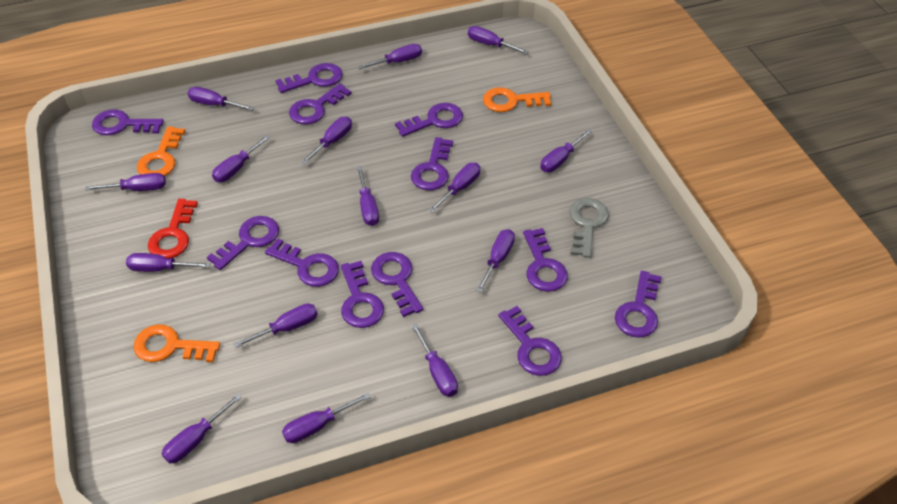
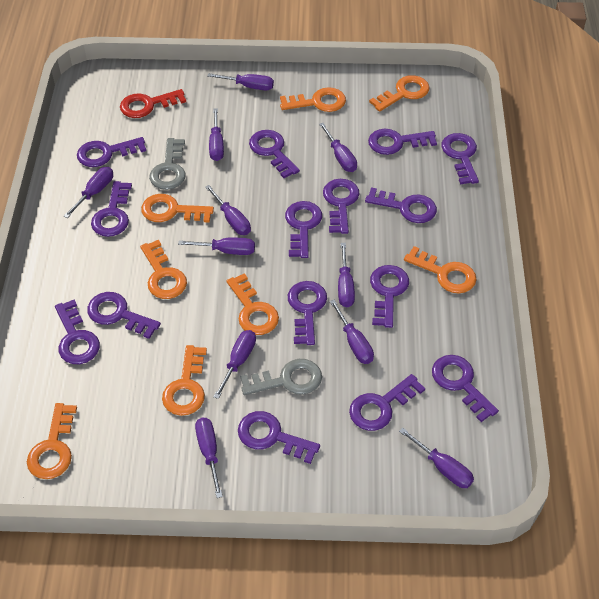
grey key: 1 -> 2
orange key: 3 -> 8
purple key: 12 -> 15
purple screwdriver: 15 -> 11

